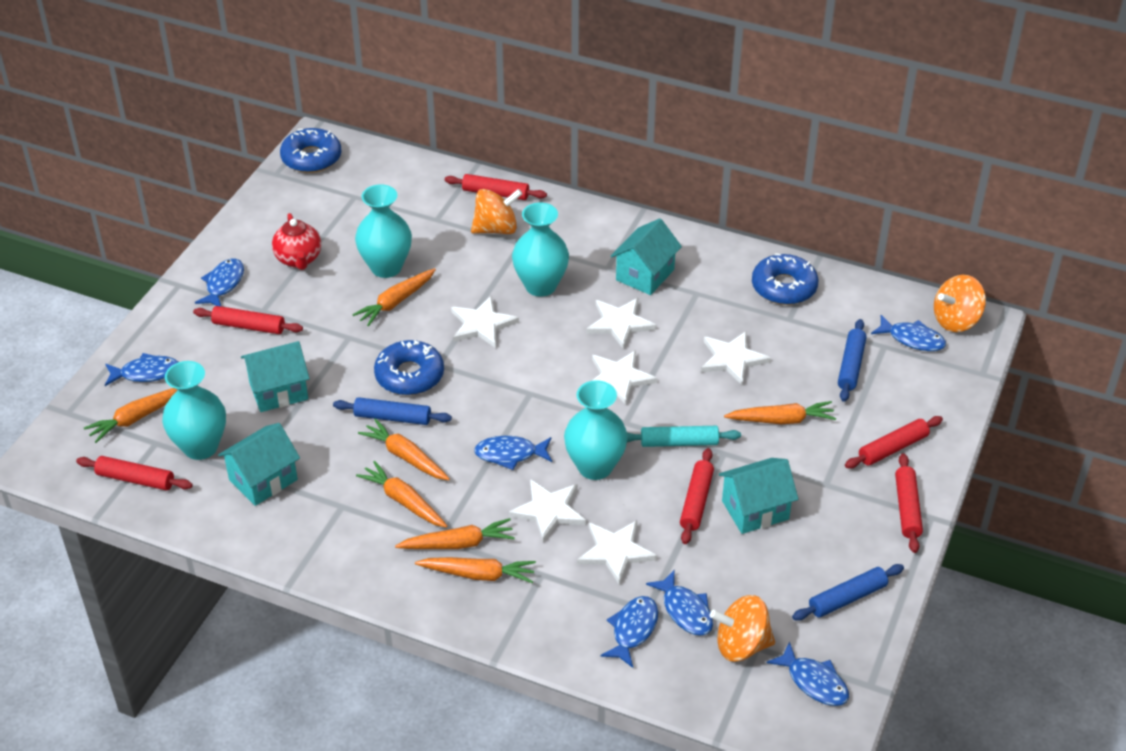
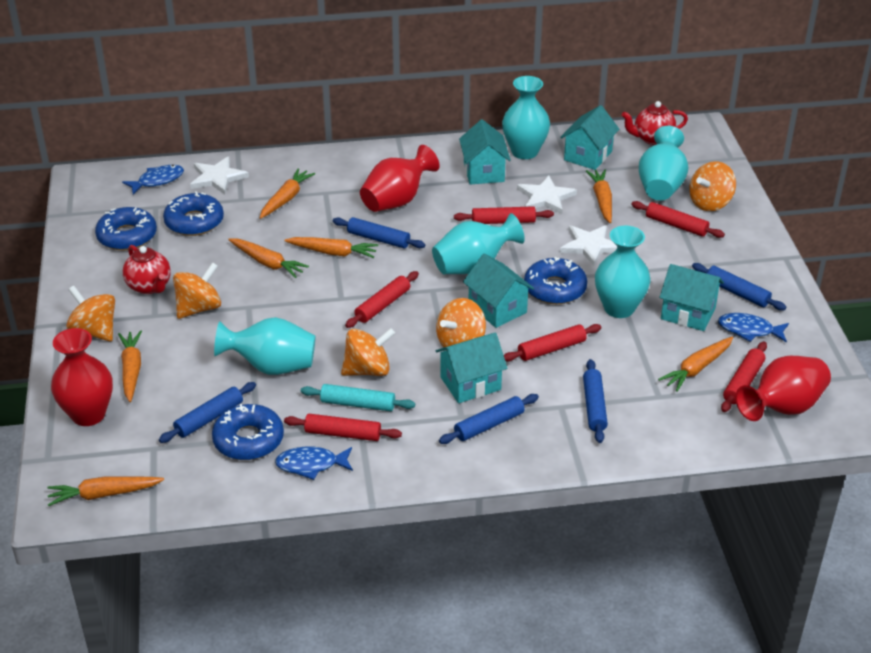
blue donut: 3 -> 4
blue fish: 7 -> 3
blue rolling pin: 3 -> 5
orange spinning top: 3 -> 5
red teapot: 1 -> 2
red vase: 0 -> 3
turquoise house: 4 -> 5
turquoise vase: 4 -> 5
white star: 6 -> 3

